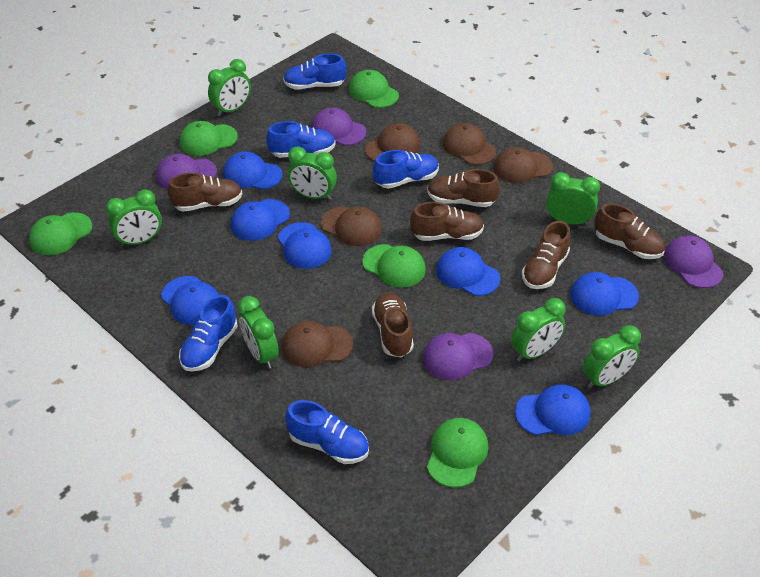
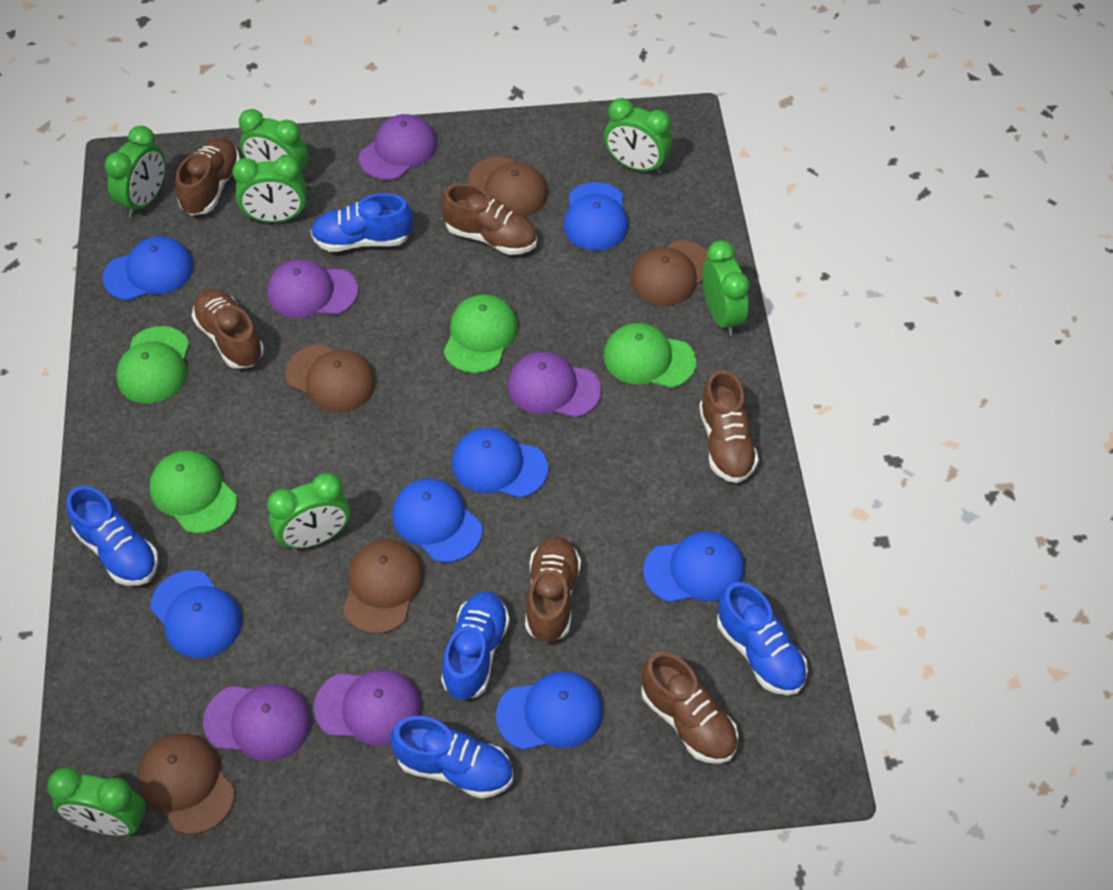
green cap: 5 -> 4
purple cap: 4 -> 5

